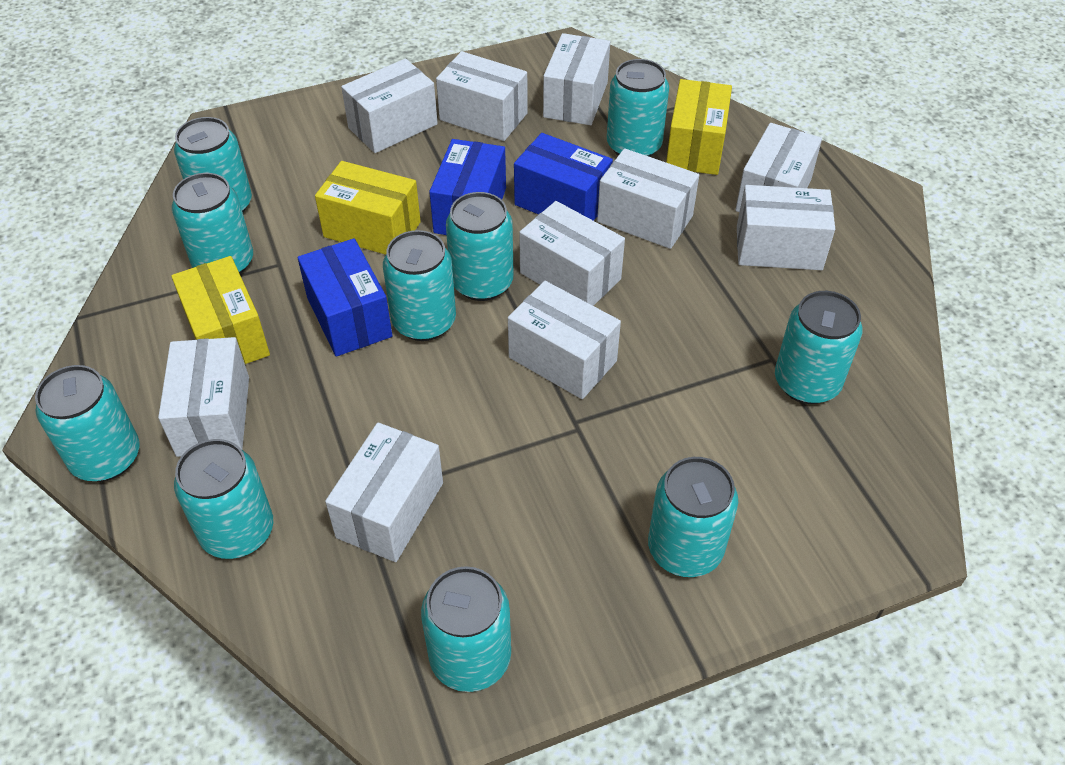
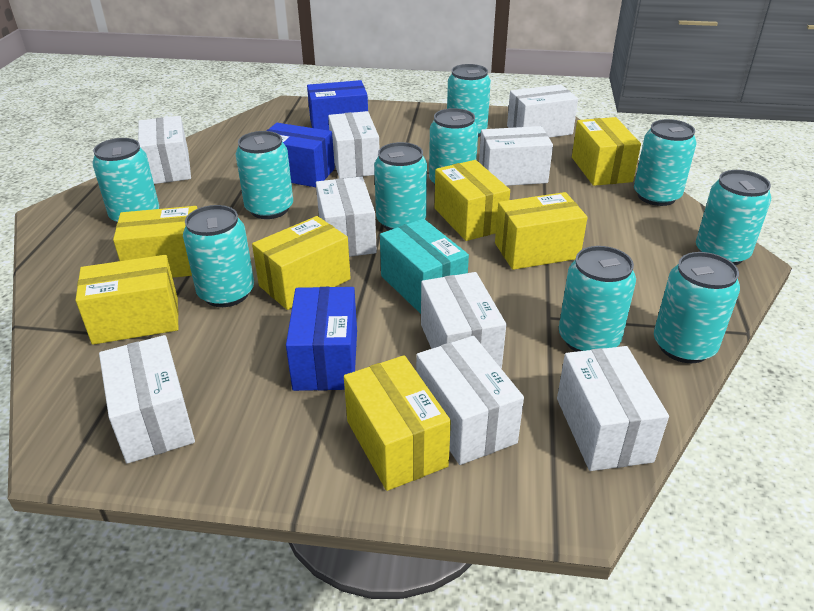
turquoise box: 0 -> 1
white box: 10 -> 9
yellow box: 3 -> 7

